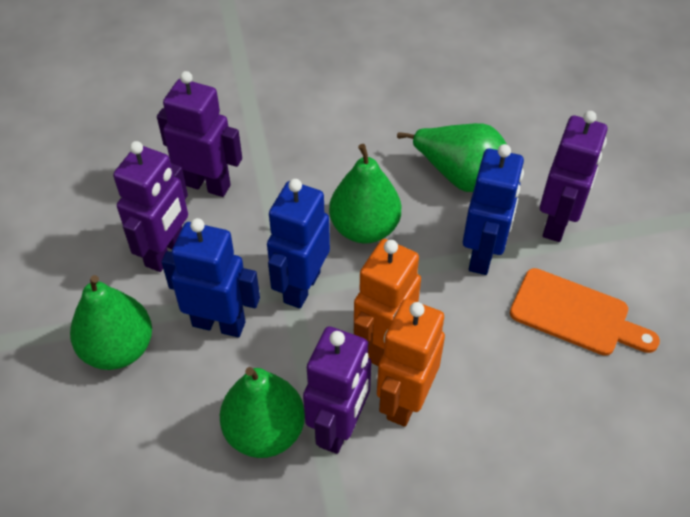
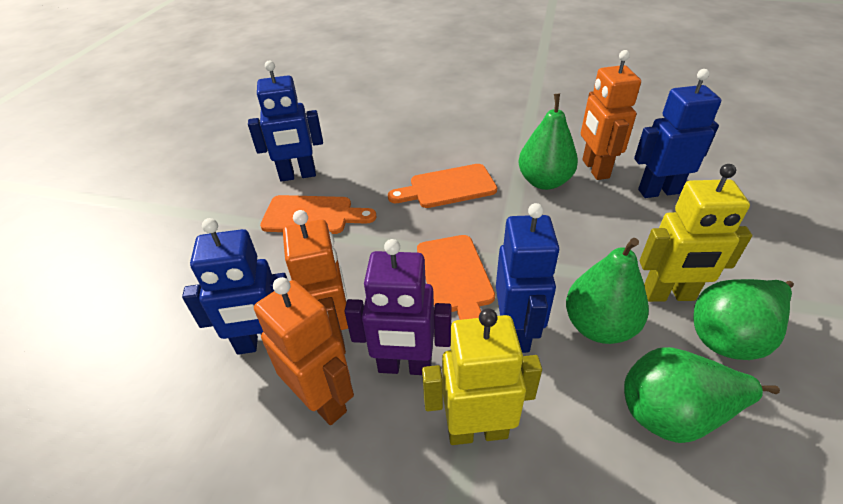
blue robot: 3 -> 4
orange cutting board: 1 -> 3
orange robot: 2 -> 3
purple robot: 4 -> 1
yellow robot: 0 -> 2

